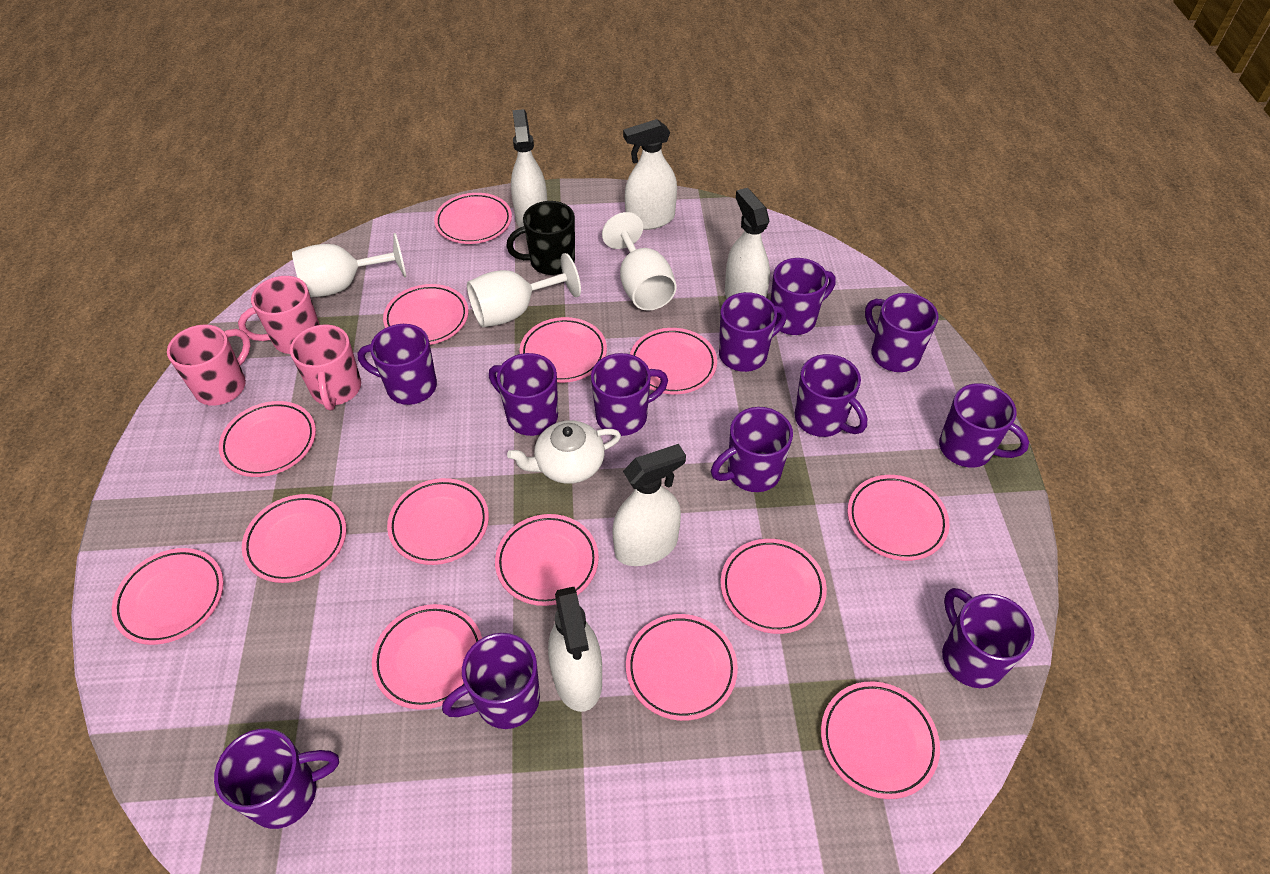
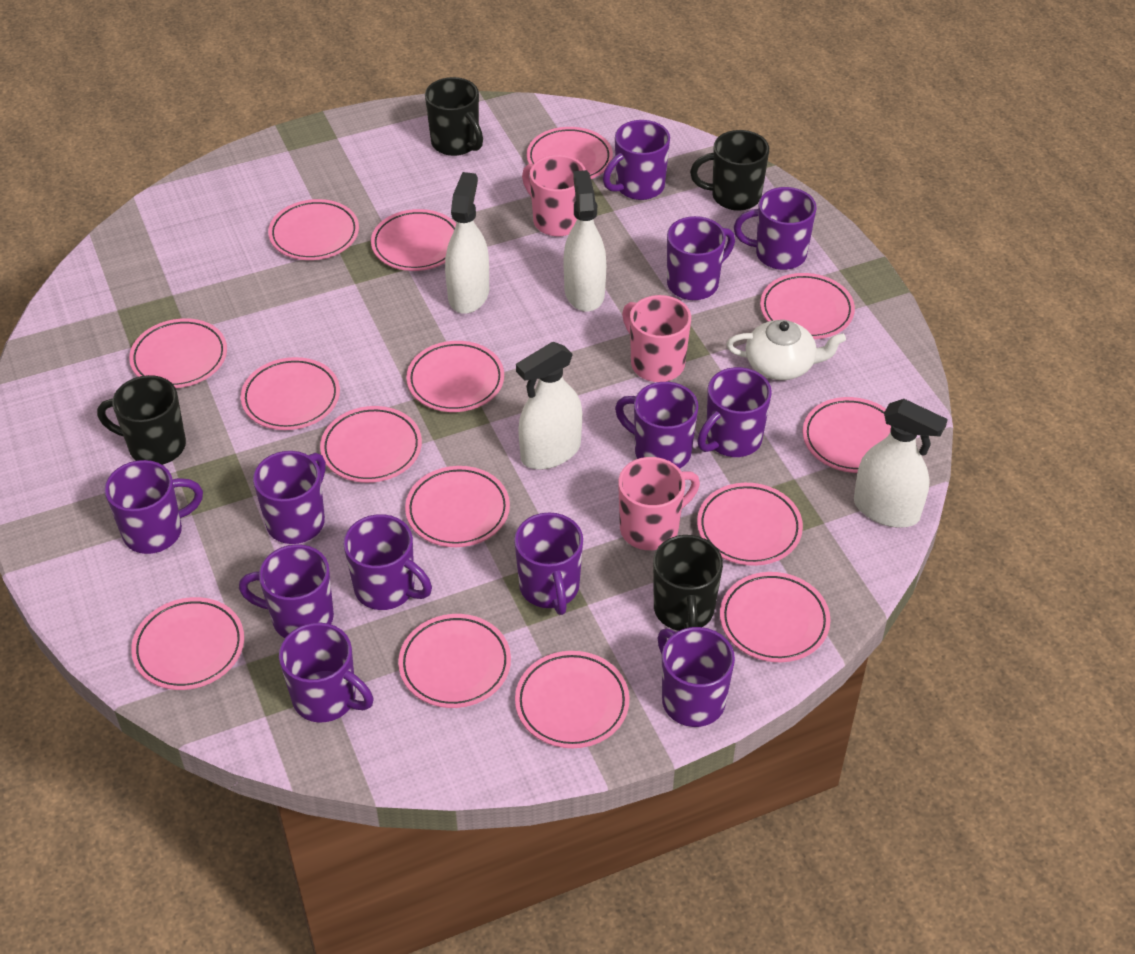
black mug: 1 -> 4
pink plate: 14 -> 15
white goblet: 3 -> 0
white spray bottle: 5 -> 4

